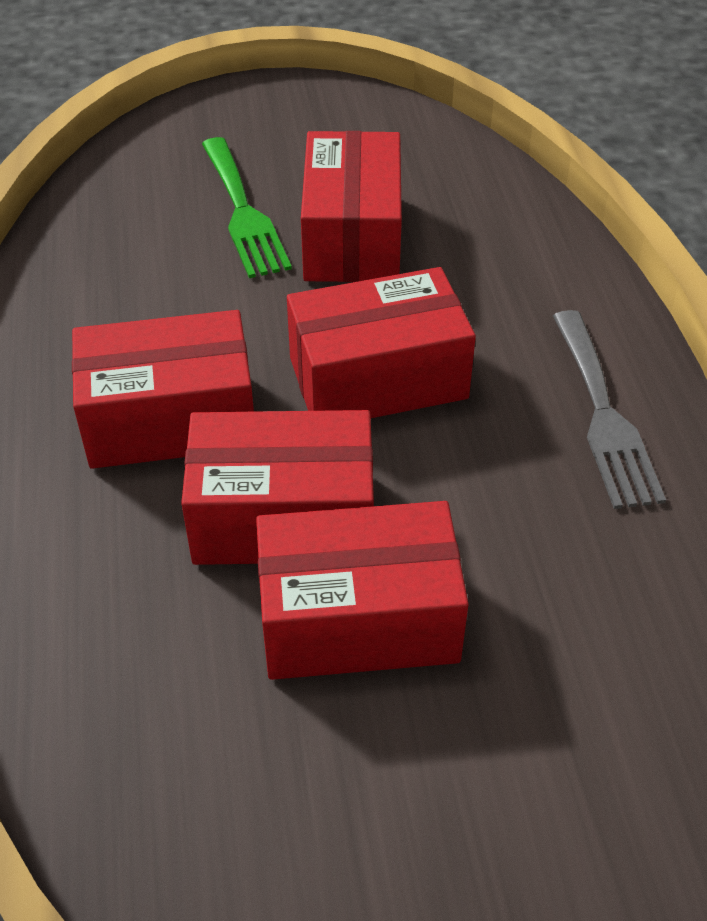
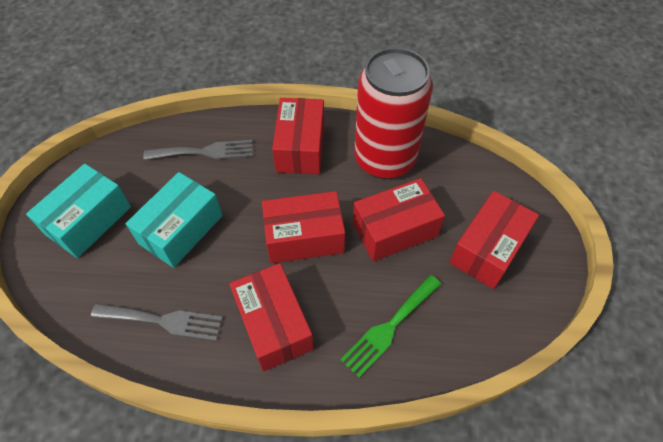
grey fork: 1 -> 2
red can: 0 -> 1
turquoise box: 0 -> 2

